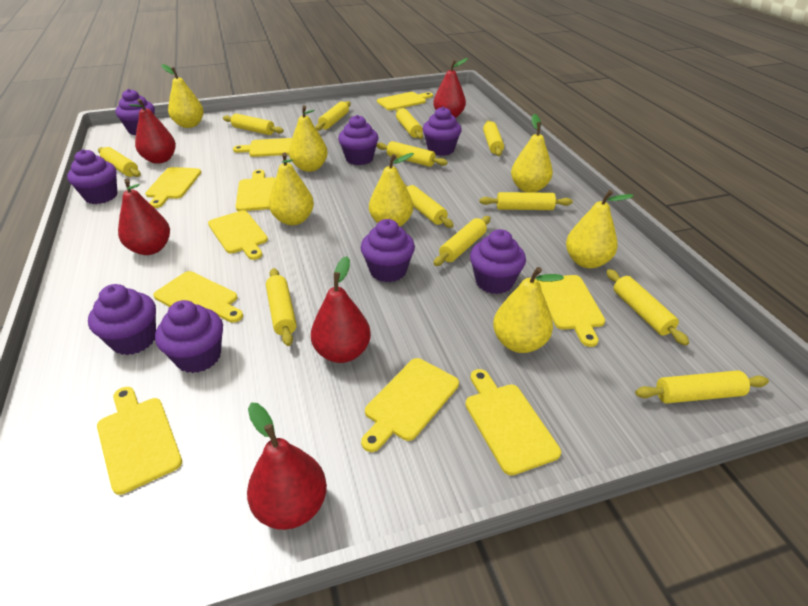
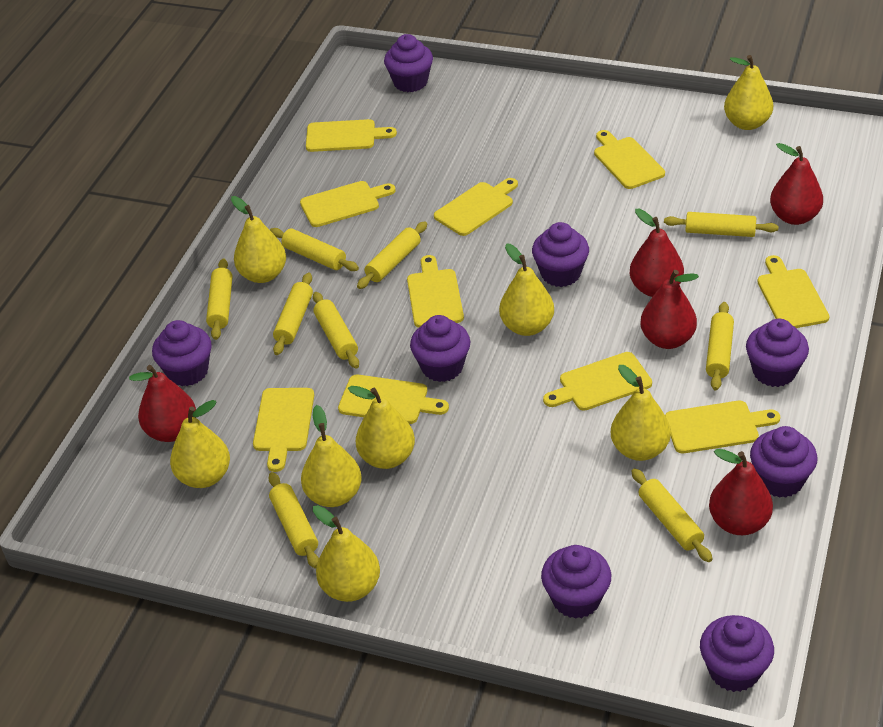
yellow pear: 7 -> 8
yellow rolling pin: 12 -> 9

